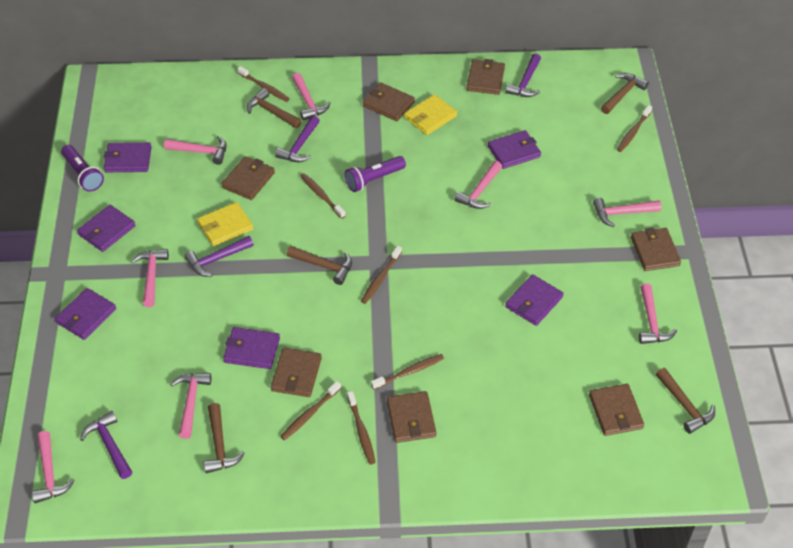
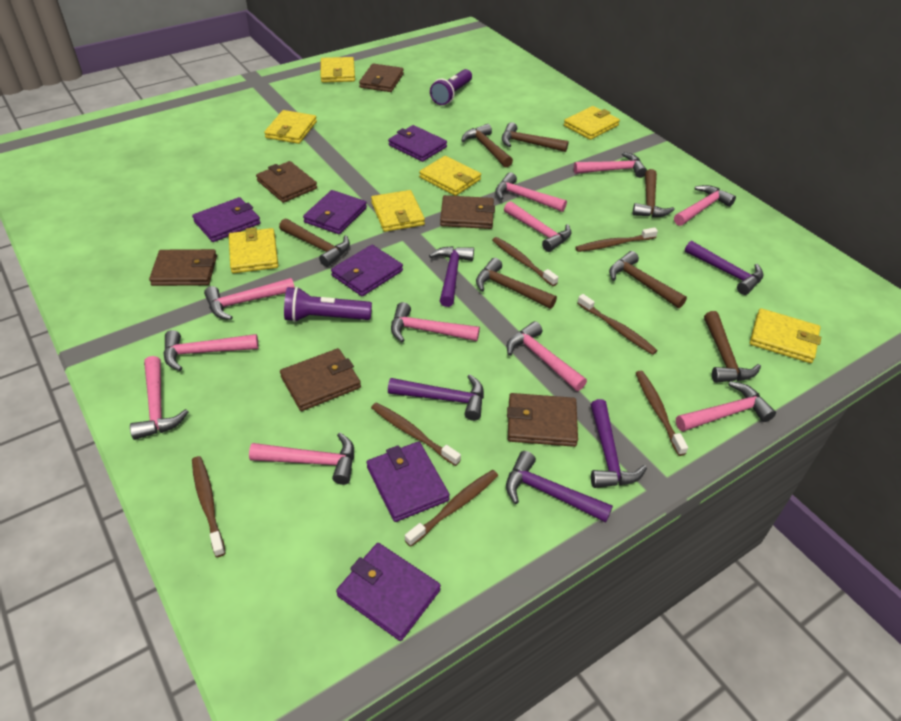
brown hammer: 5 -> 7
brown wallet: 7 -> 6
pink hammer: 8 -> 11
purple hammer: 4 -> 5
yellow wallet: 2 -> 7

